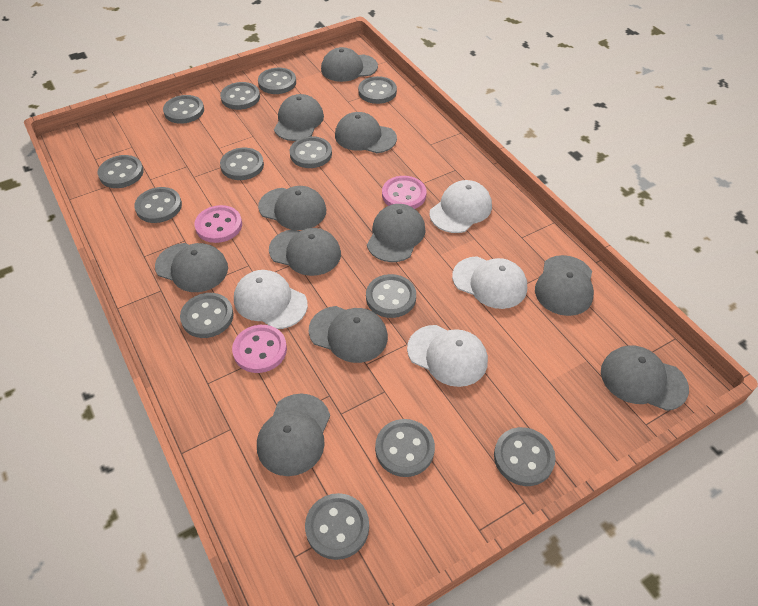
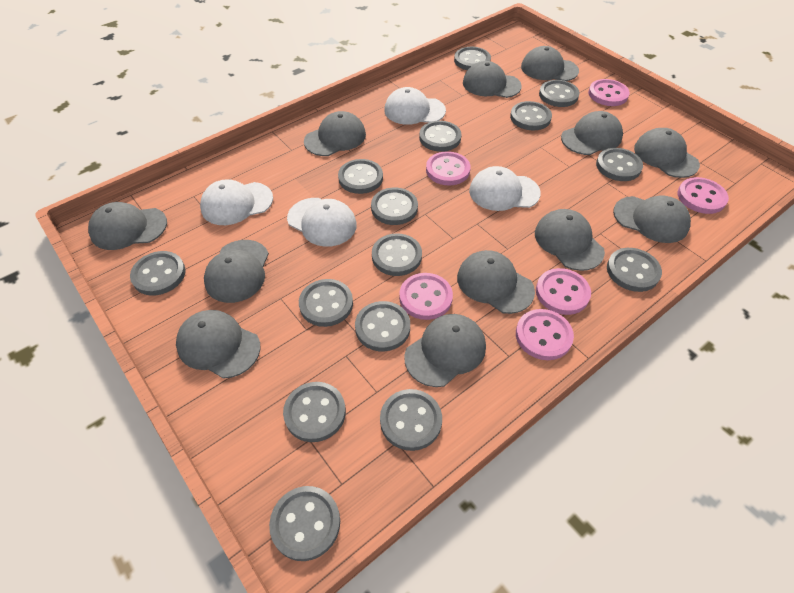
grey button: 13 -> 15
grey cap: 11 -> 12
pink button: 3 -> 6

